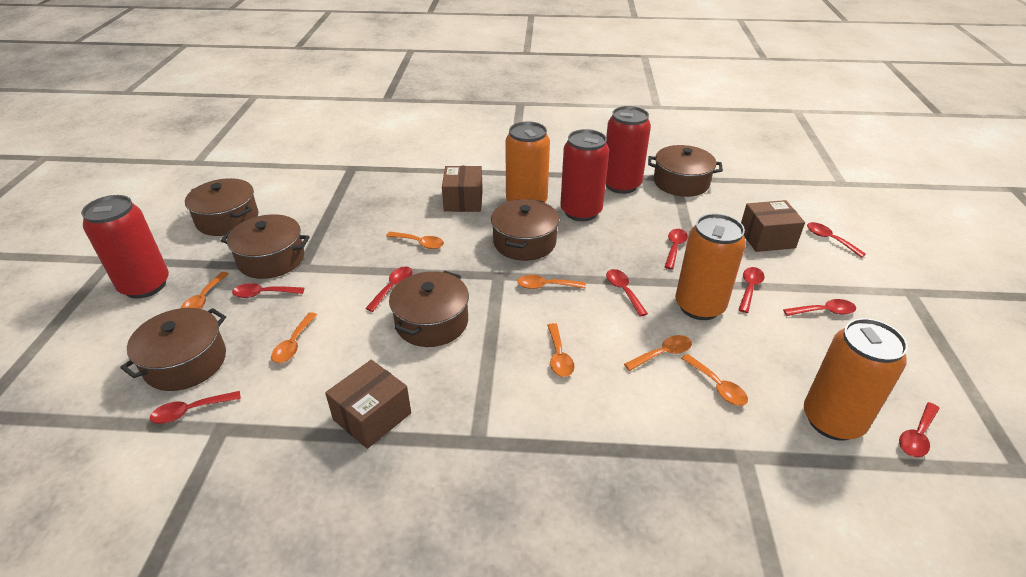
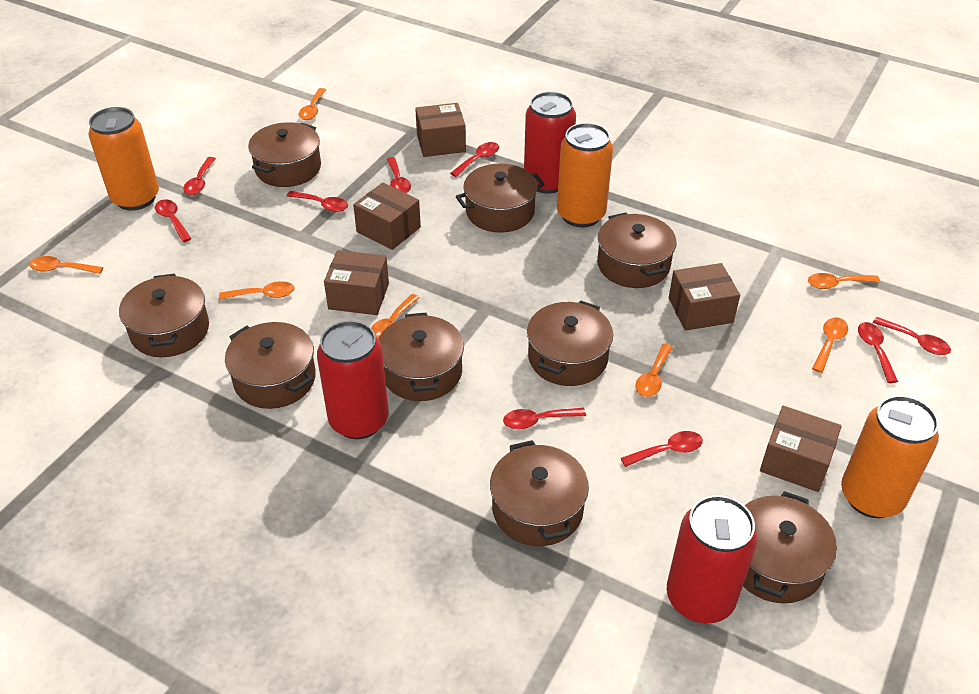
brown box: 3 -> 5
brown pot: 6 -> 9

